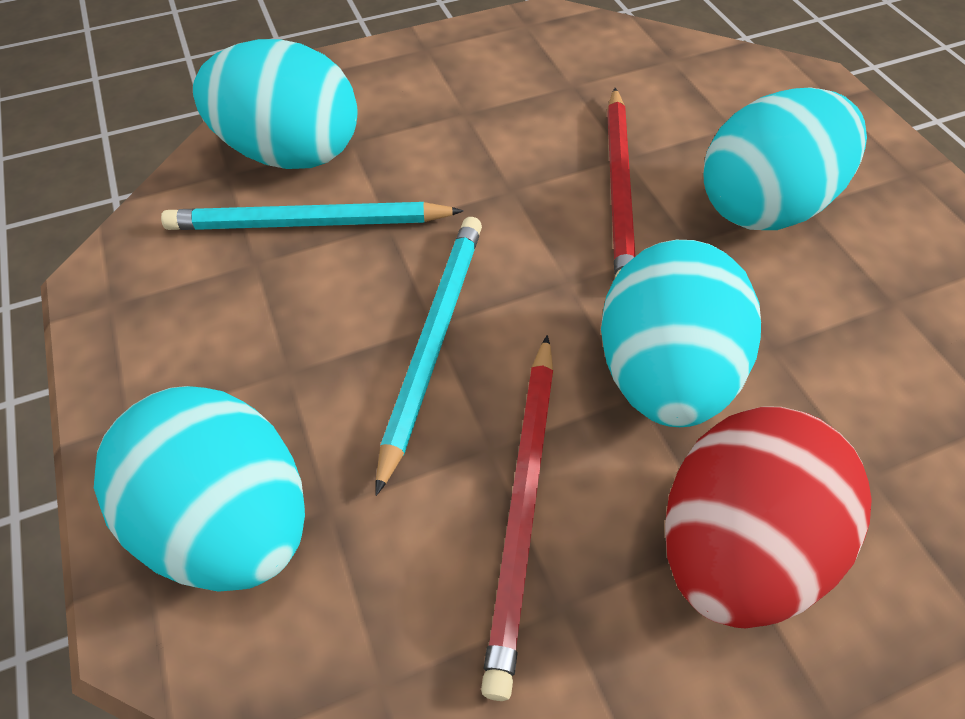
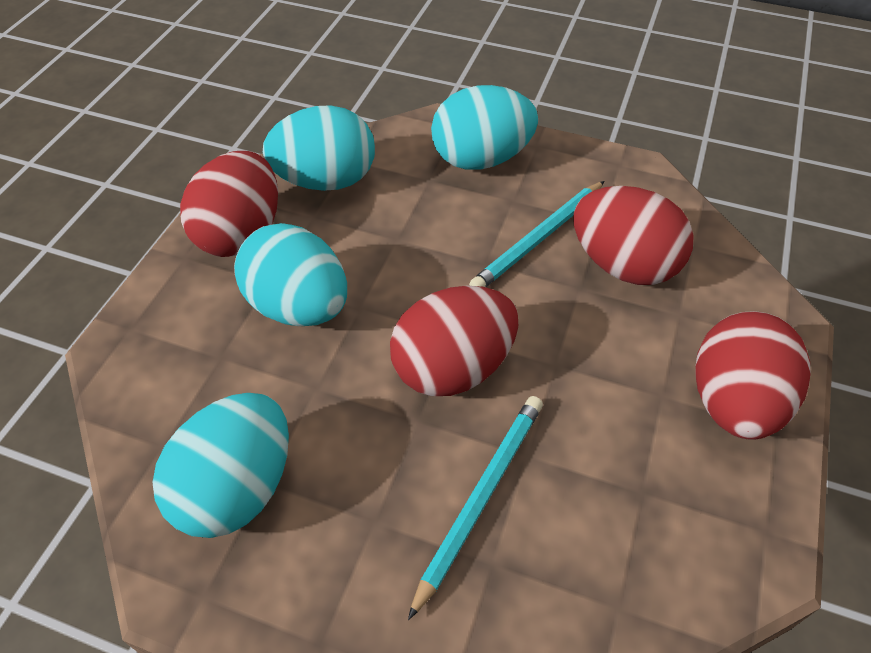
red egg: 1 -> 4
red pencil: 2 -> 0

